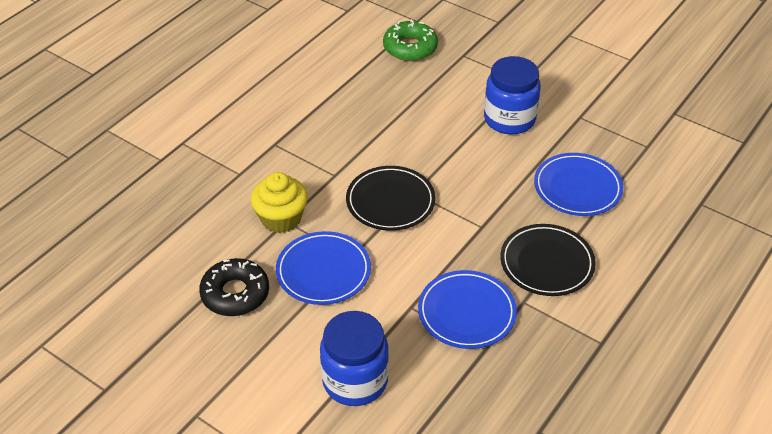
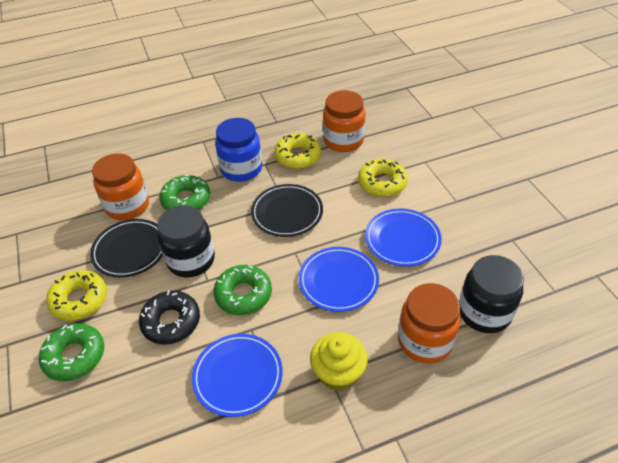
black jar: 0 -> 2
blue jar: 2 -> 1
green donut: 1 -> 3
orange jar: 0 -> 3
yellow donut: 0 -> 3

